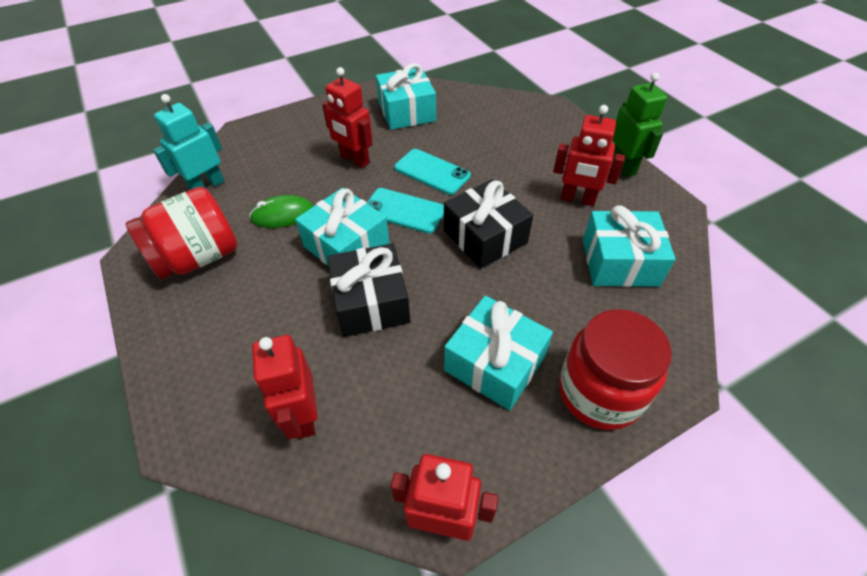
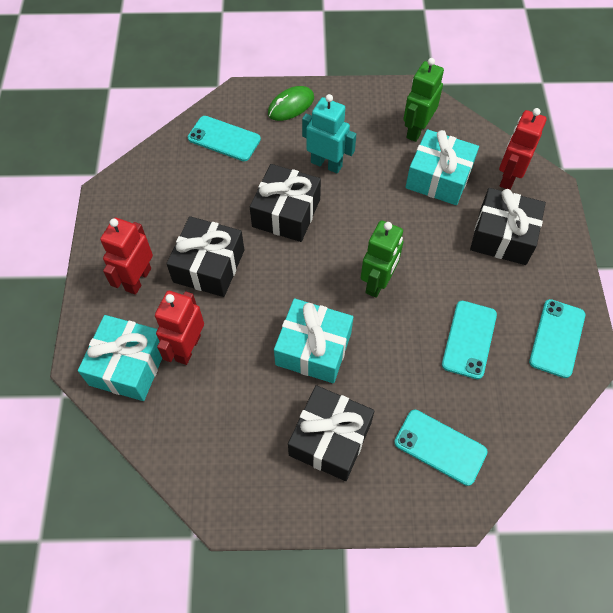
black gift: 2 -> 4
green robot: 1 -> 2
red jar: 2 -> 0
red robot: 4 -> 3
turquoise gift: 4 -> 3
turquoise phone: 2 -> 4

